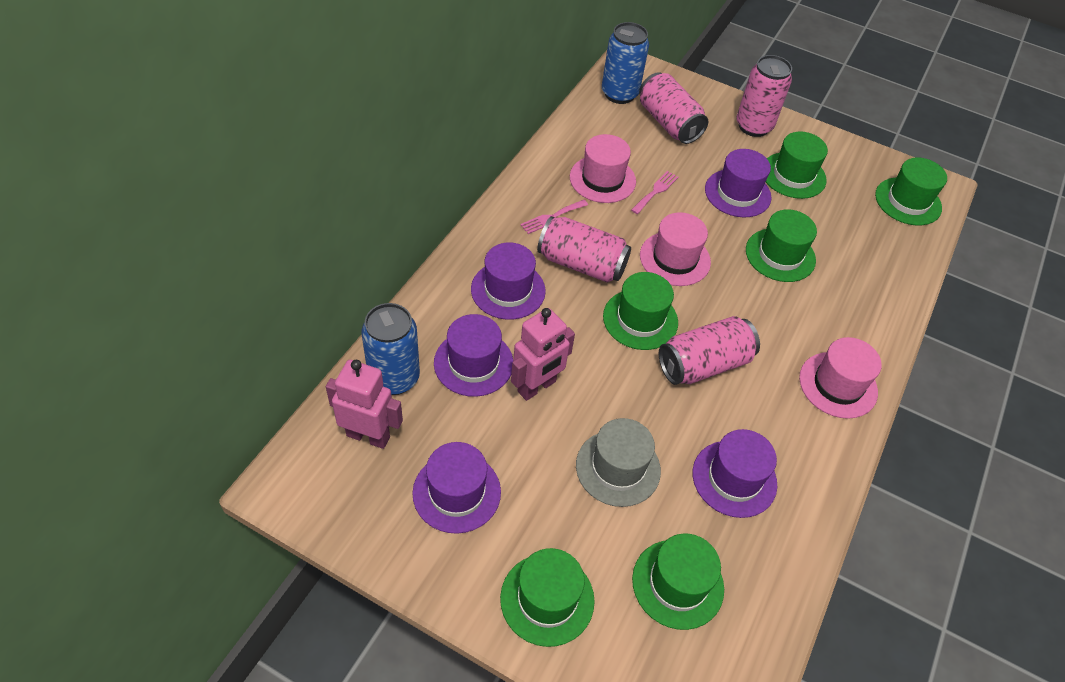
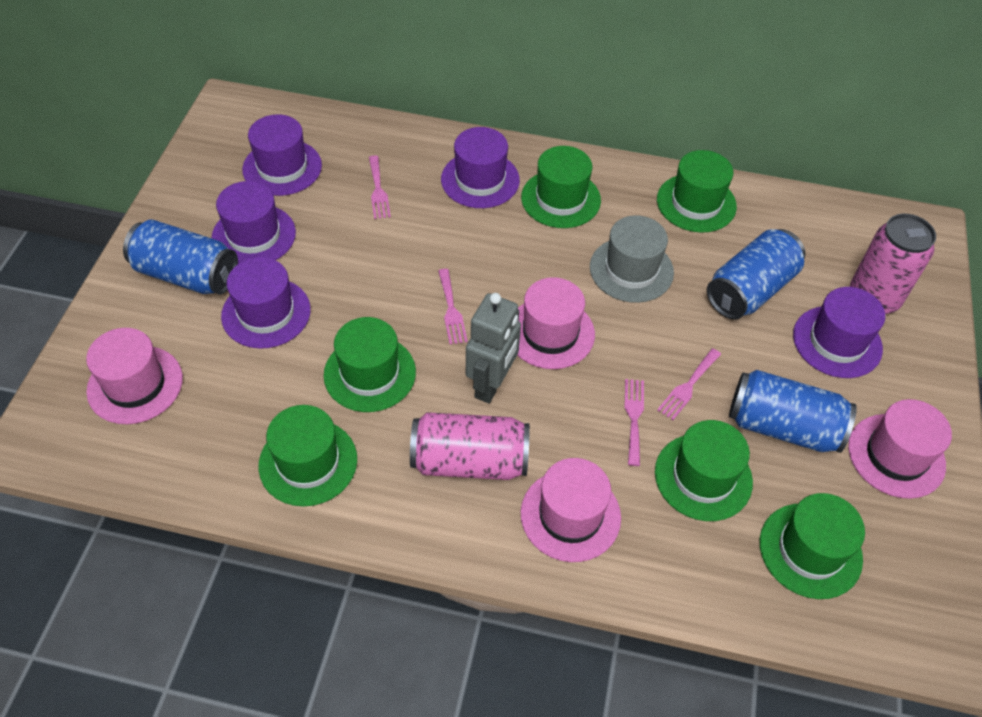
blue can: 2 -> 3
grey robot: 0 -> 1
pink can: 4 -> 2
pink fork: 2 -> 4
pink hat: 3 -> 4
pink robot: 2 -> 0

